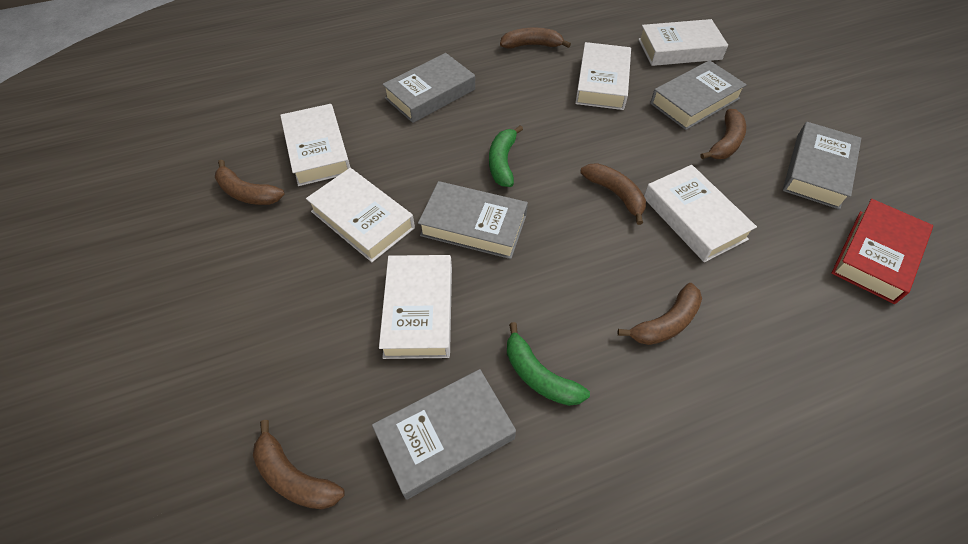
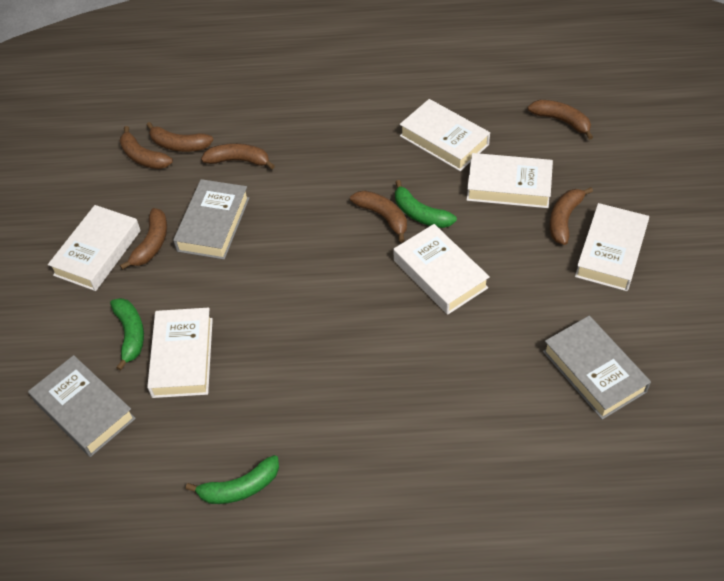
brown banana: 6 -> 7
green banana: 2 -> 3
grey book: 5 -> 3
red book: 1 -> 0

